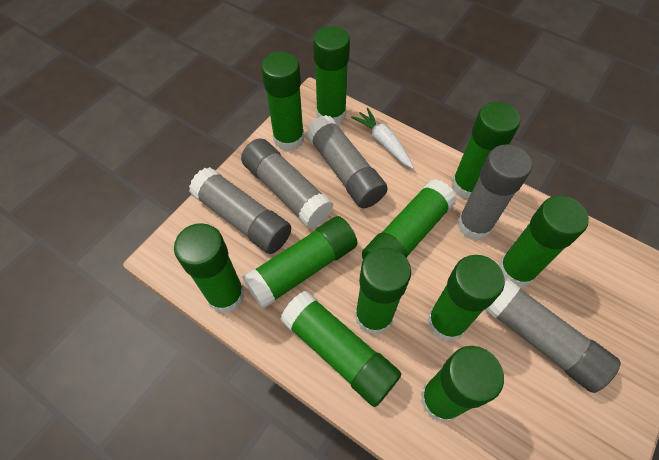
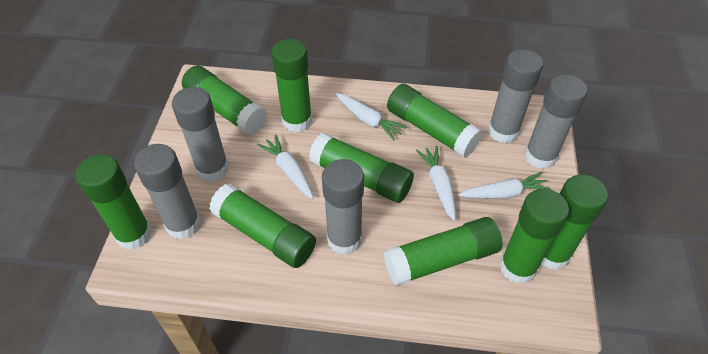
green glue stick: 11 -> 9
white carrot: 1 -> 4

